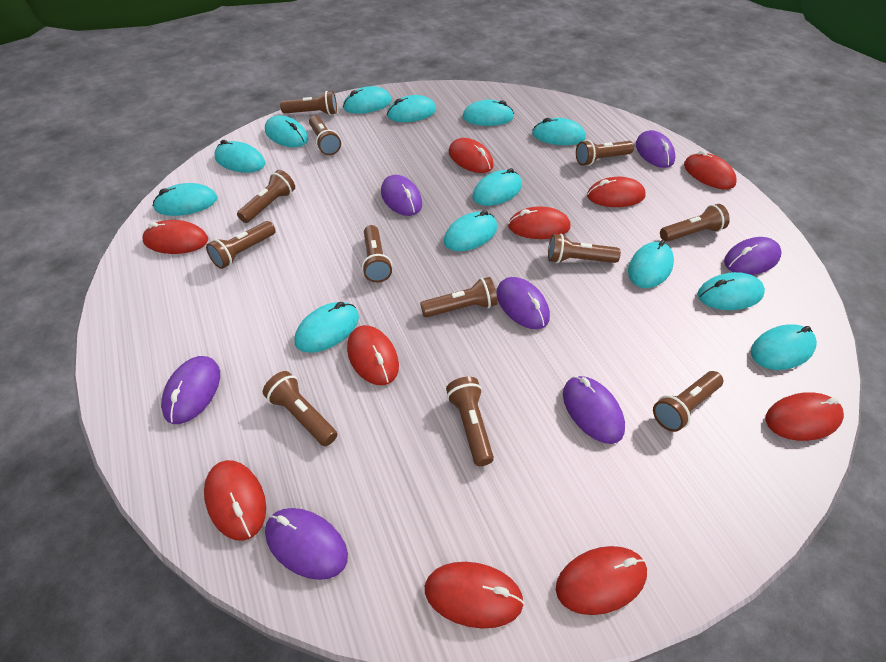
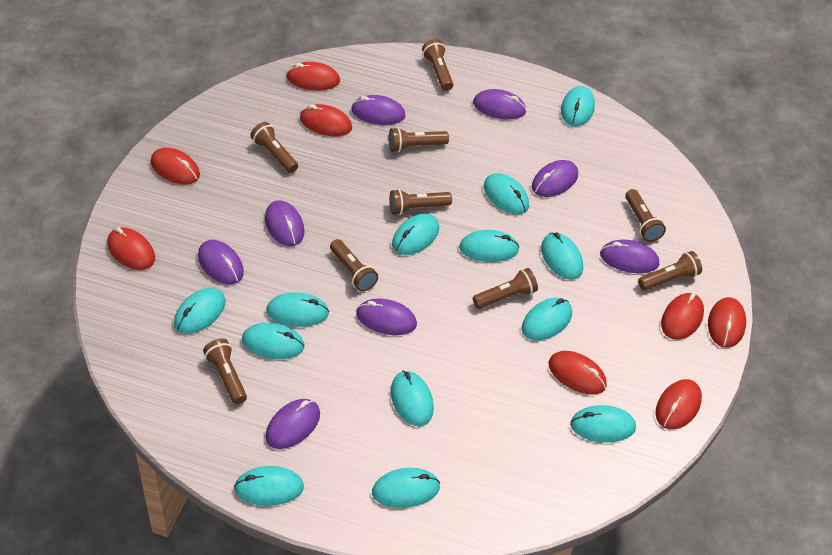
brown flashlight: 12 -> 9
purple mouse: 7 -> 8
red mouse: 10 -> 8

